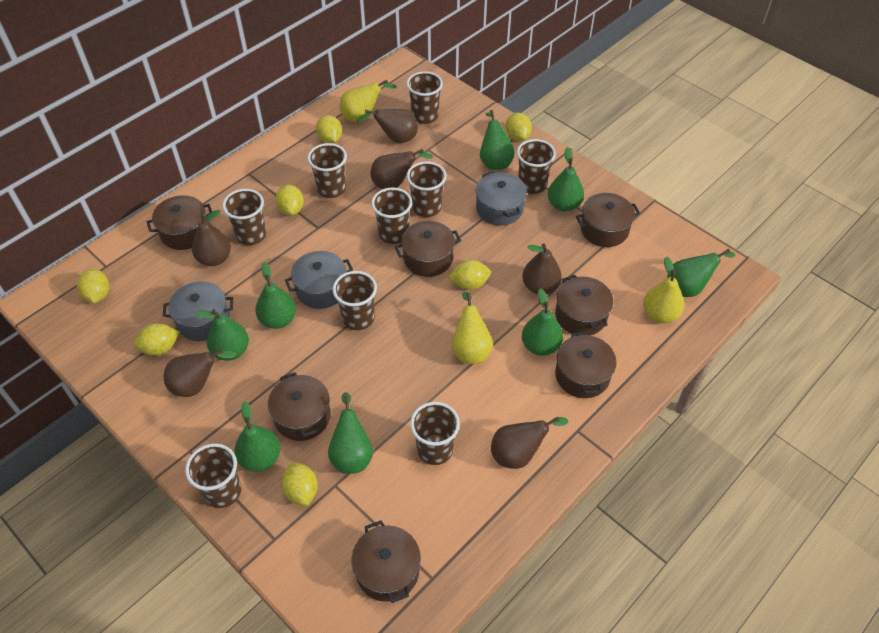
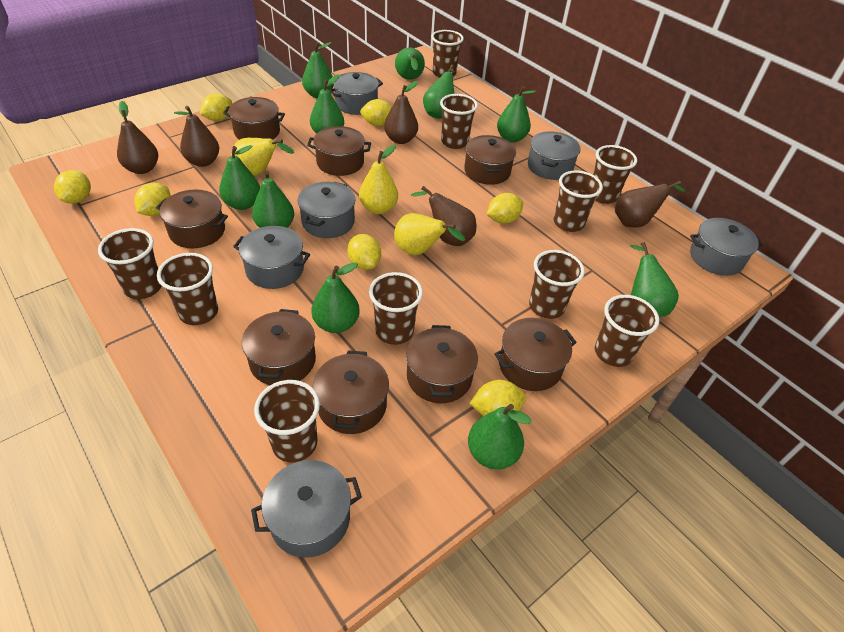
brown cup: 9 -> 10
brown pear: 6 -> 5
brown pot: 7 -> 8
green pear: 8 -> 10
grey pot: 3 -> 6

